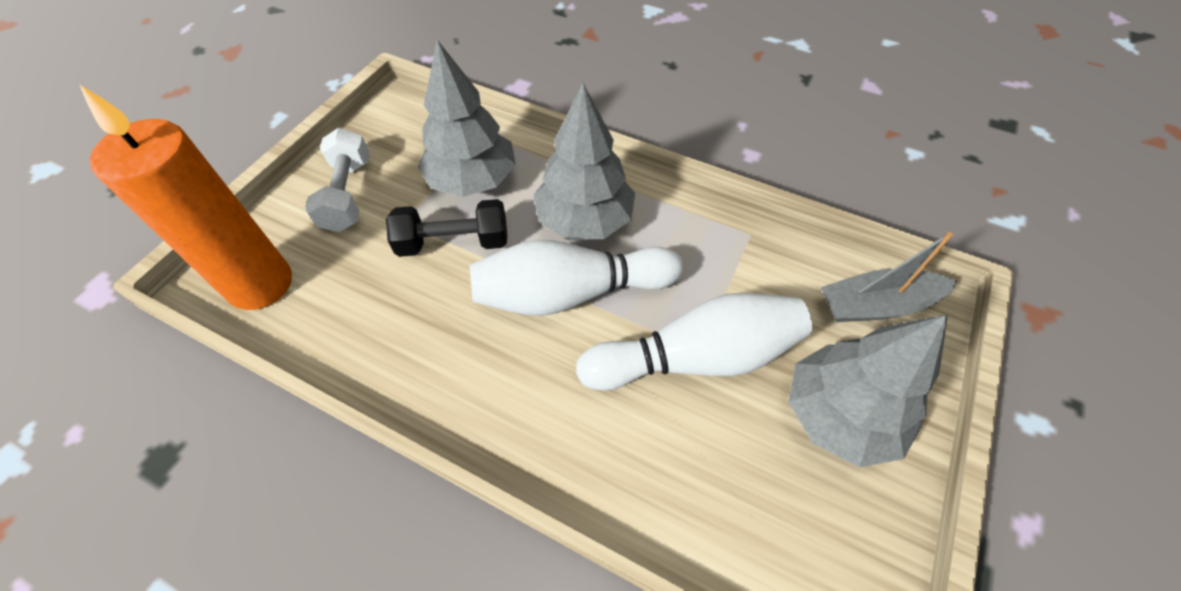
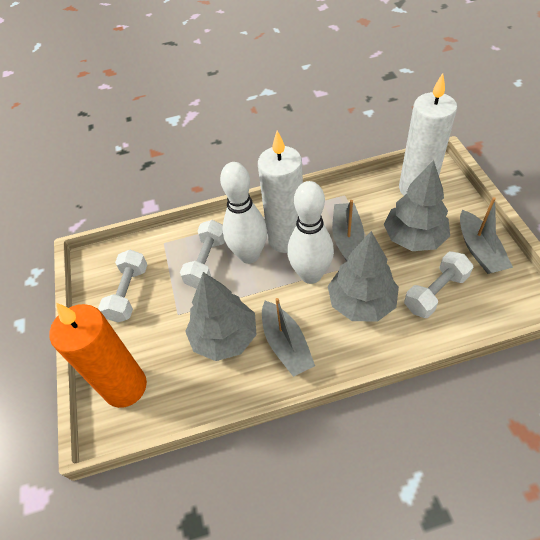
black dumbbell: 1 -> 0
grey boat: 1 -> 3
white candle: 0 -> 2
white dumbbell: 1 -> 3

